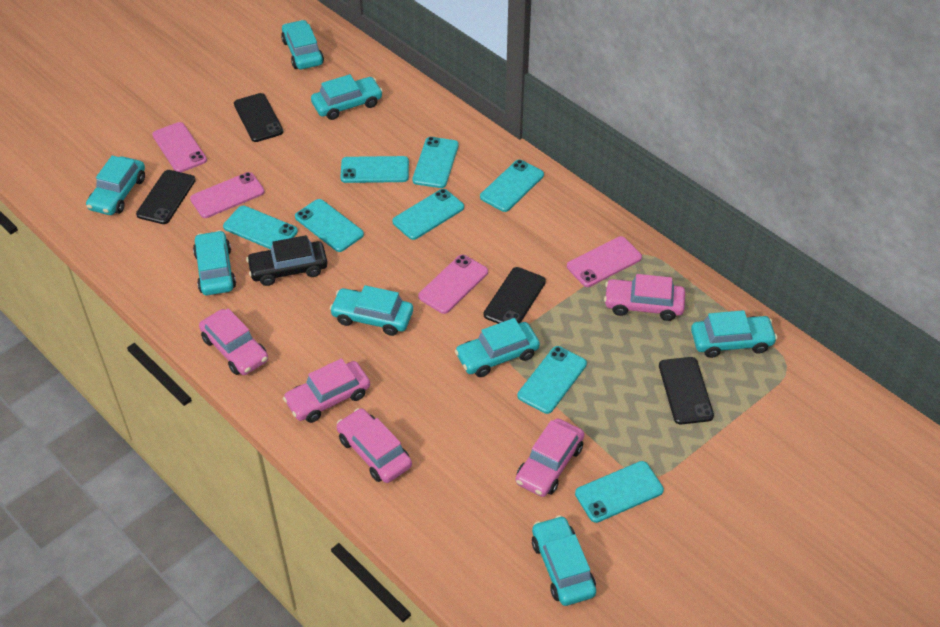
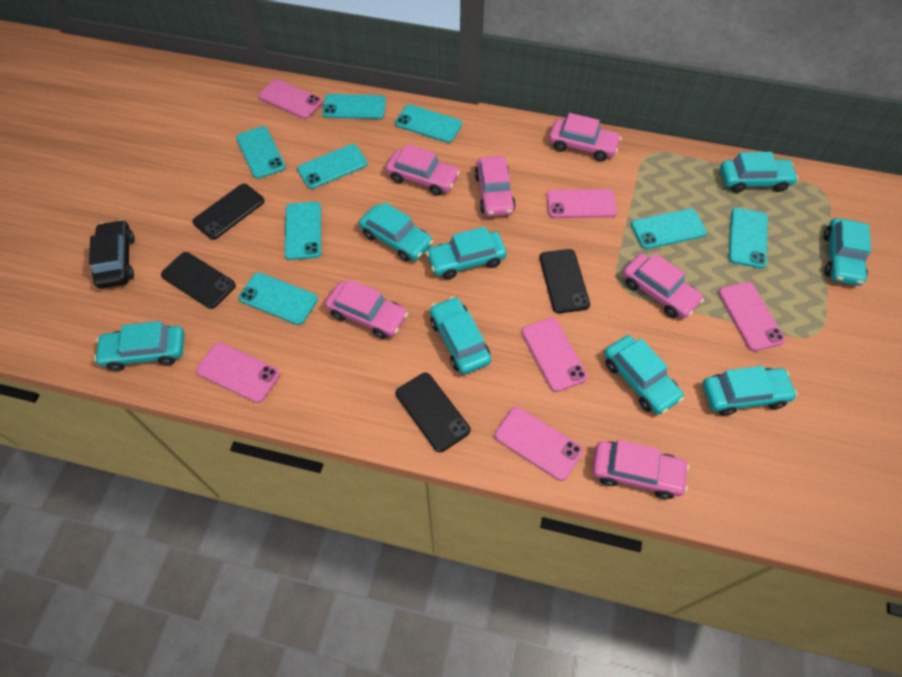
pink car: 5 -> 6
pink phone: 4 -> 6

